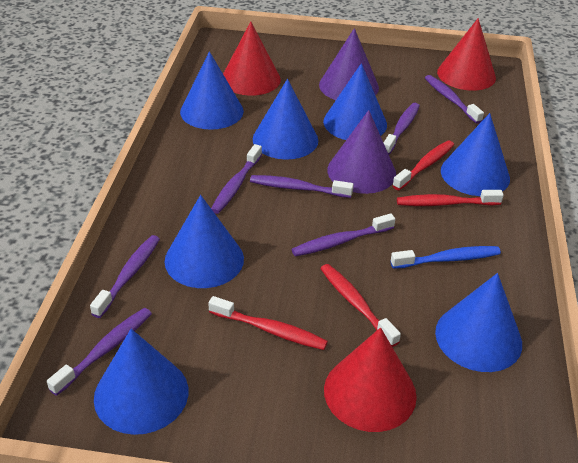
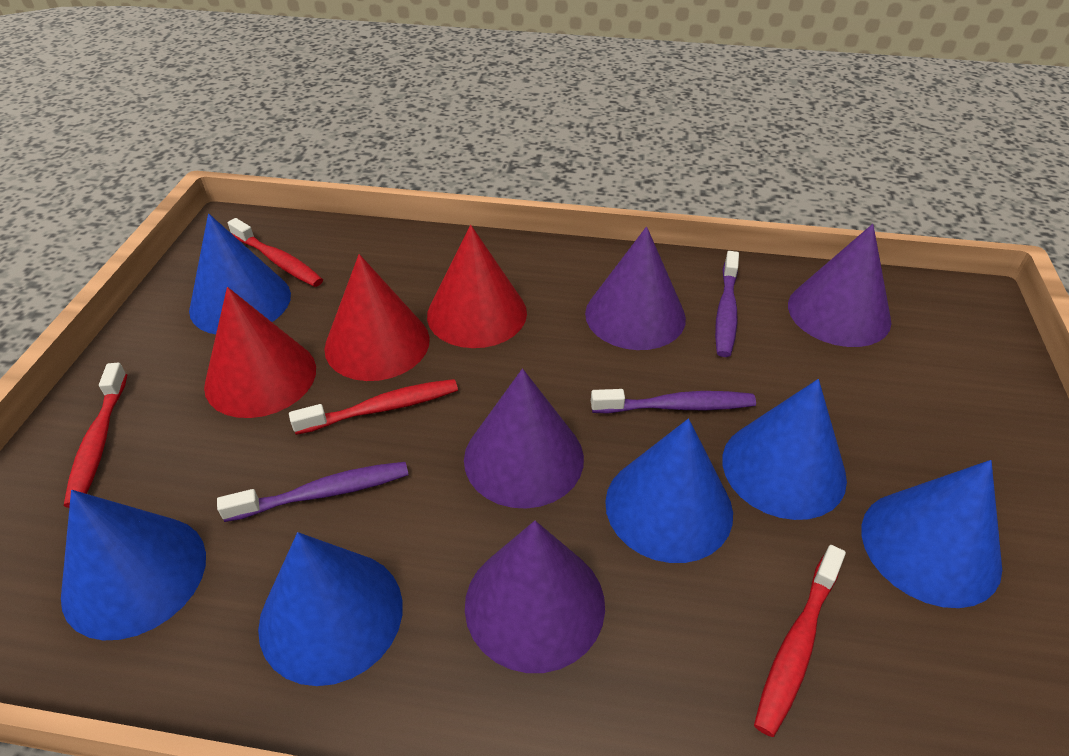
blue cone: 7 -> 6
blue toothbrush: 1 -> 0
purple cone: 2 -> 4
purple toothbrush: 7 -> 3

